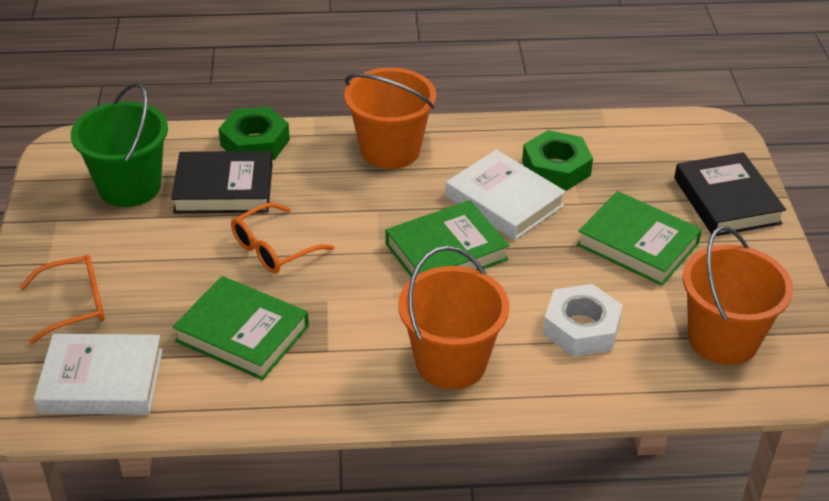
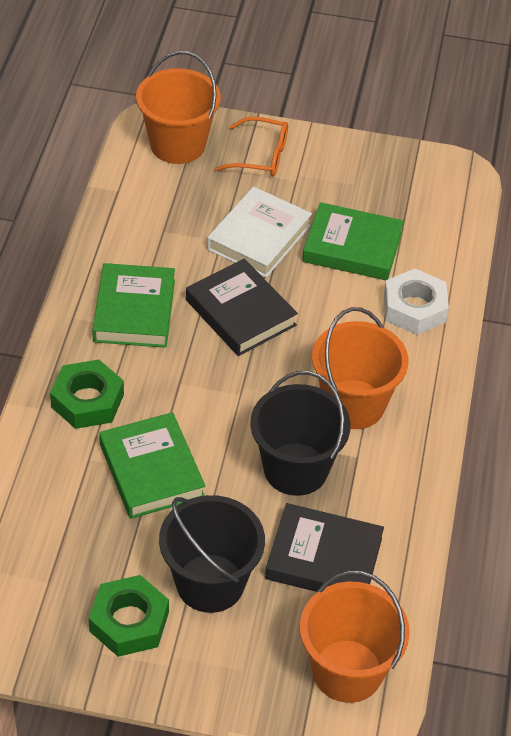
black bucket: 0 -> 2
green bucket: 1 -> 0
orange glasses: 2 -> 1
white book: 2 -> 1

